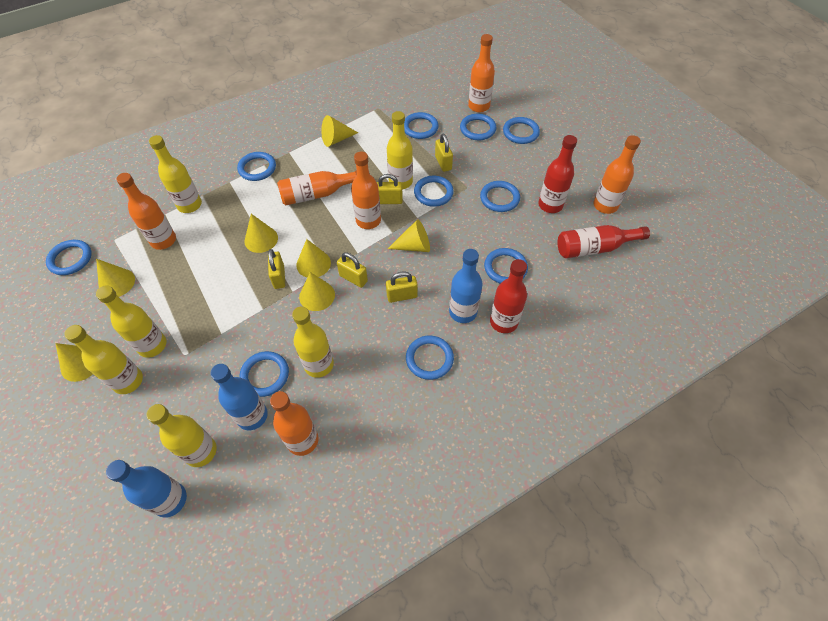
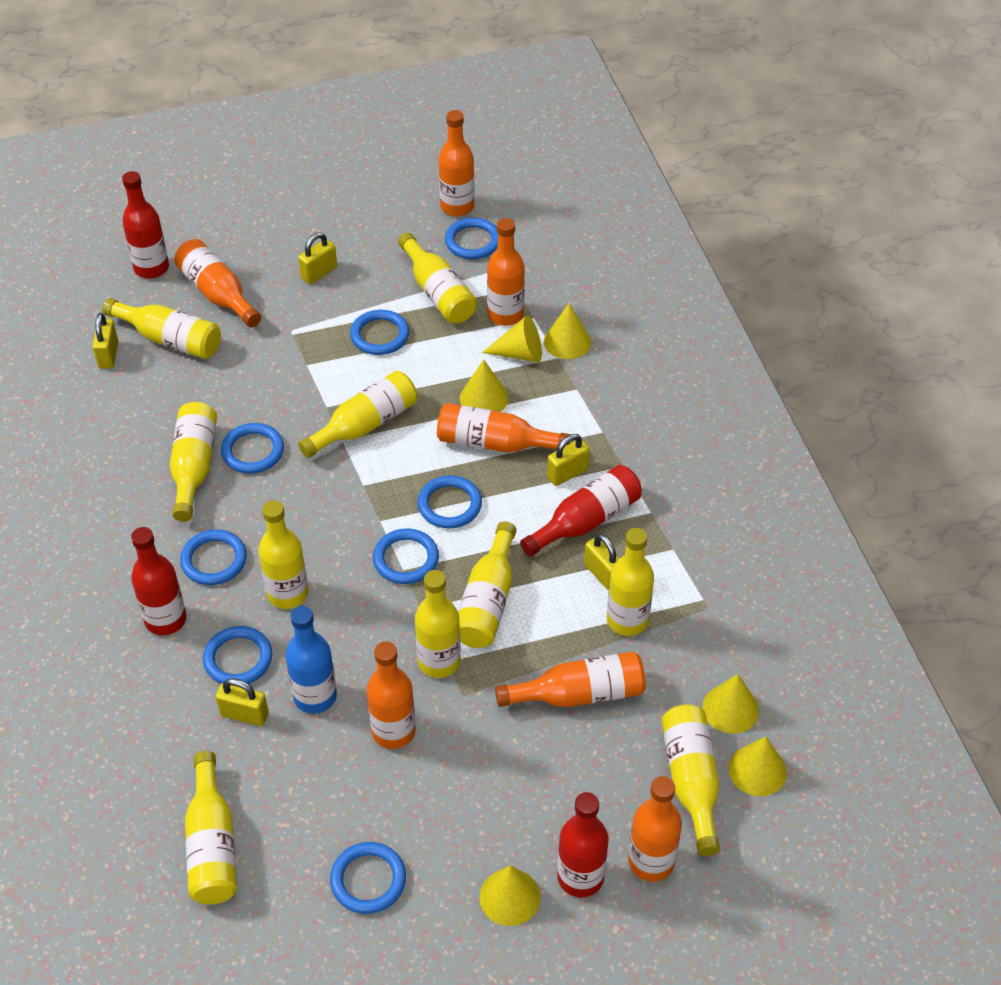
blue bottle: 3 -> 1
blue ring: 10 -> 8
orange bottle: 6 -> 7
red bottle: 3 -> 4
yellow bottle: 6 -> 10
yellow cone: 7 -> 6

